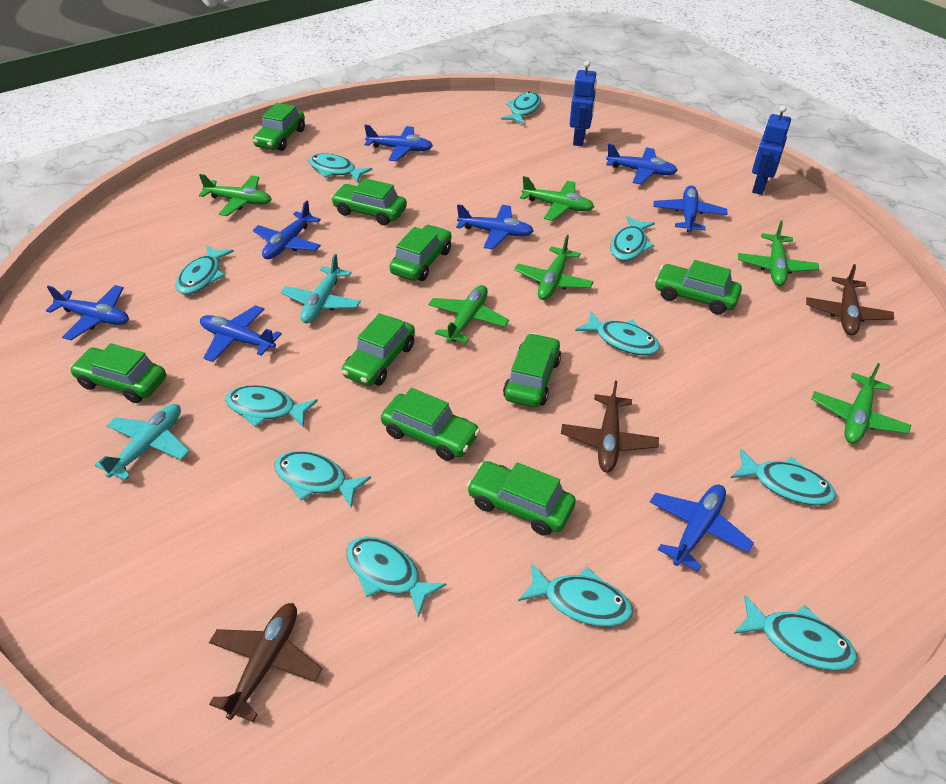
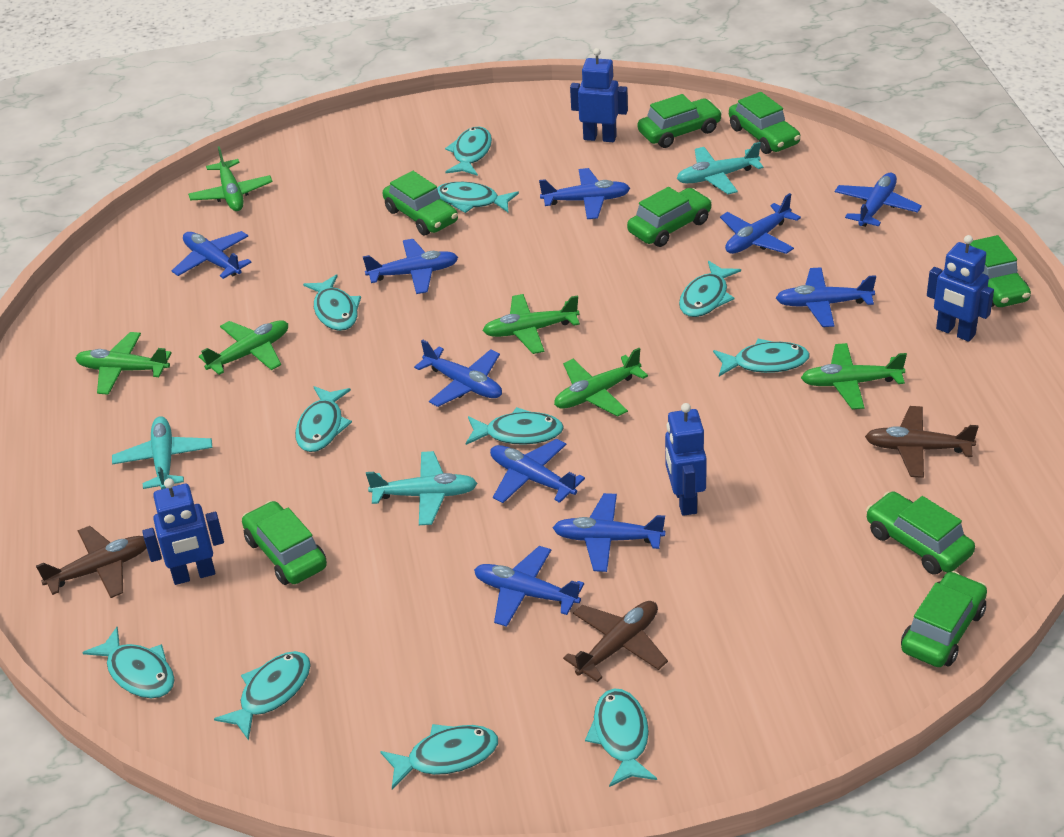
blue plane: 8 -> 10
blue robot: 2 -> 4
green car: 9 -> 8
turquoise plane: 2 -> 3

